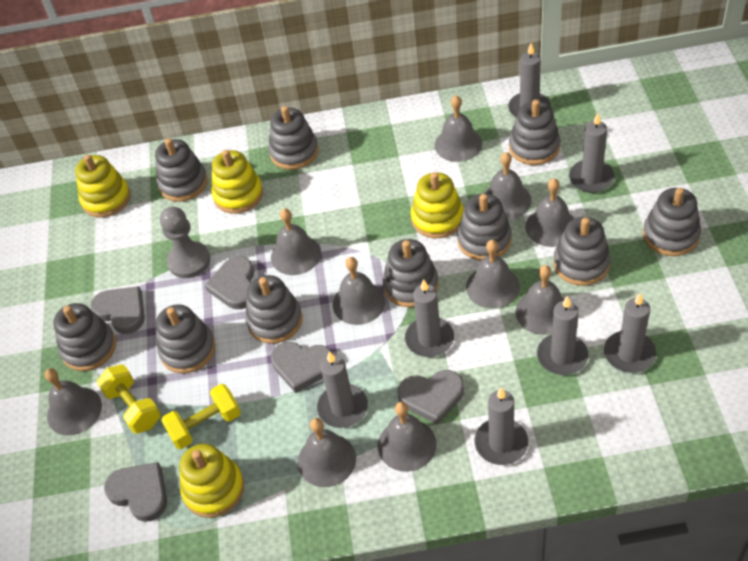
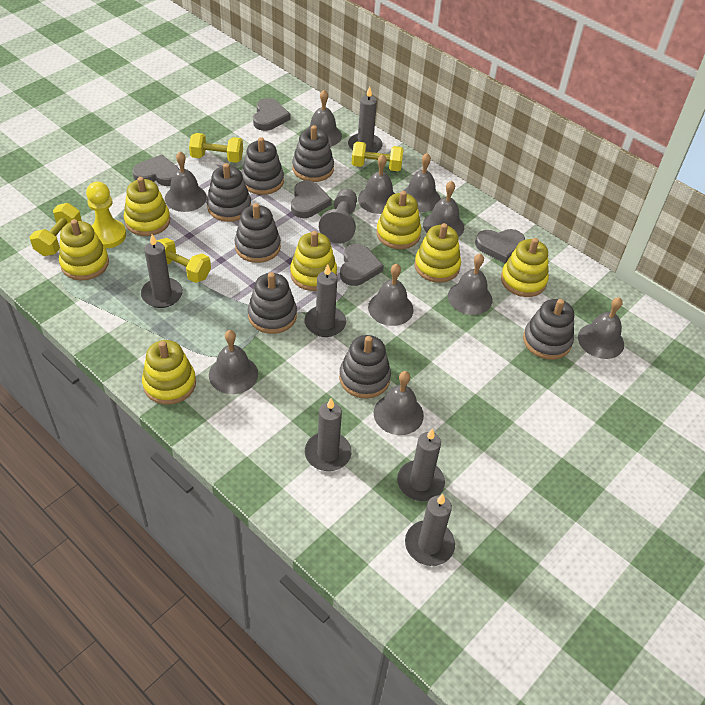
grey candle: 7 -> 6
grey stacking toy: 10 -> 7
yellow dumbbell: 2 -> 4
yellow pawn: 0 -> 1
yellow stacking toy: 4 -> 7

